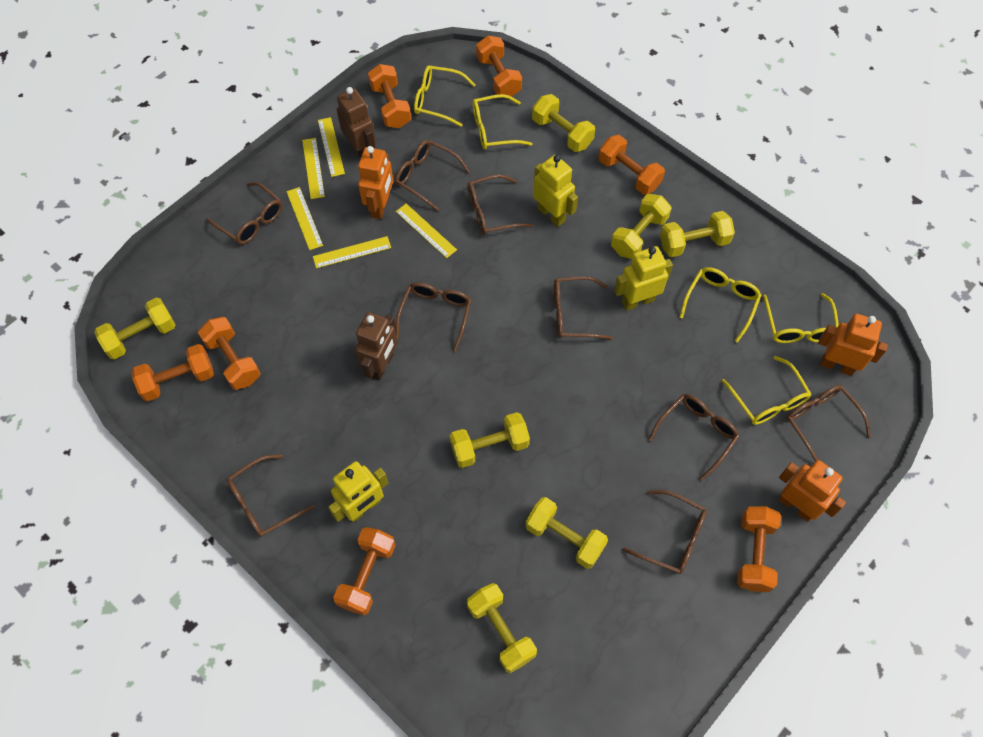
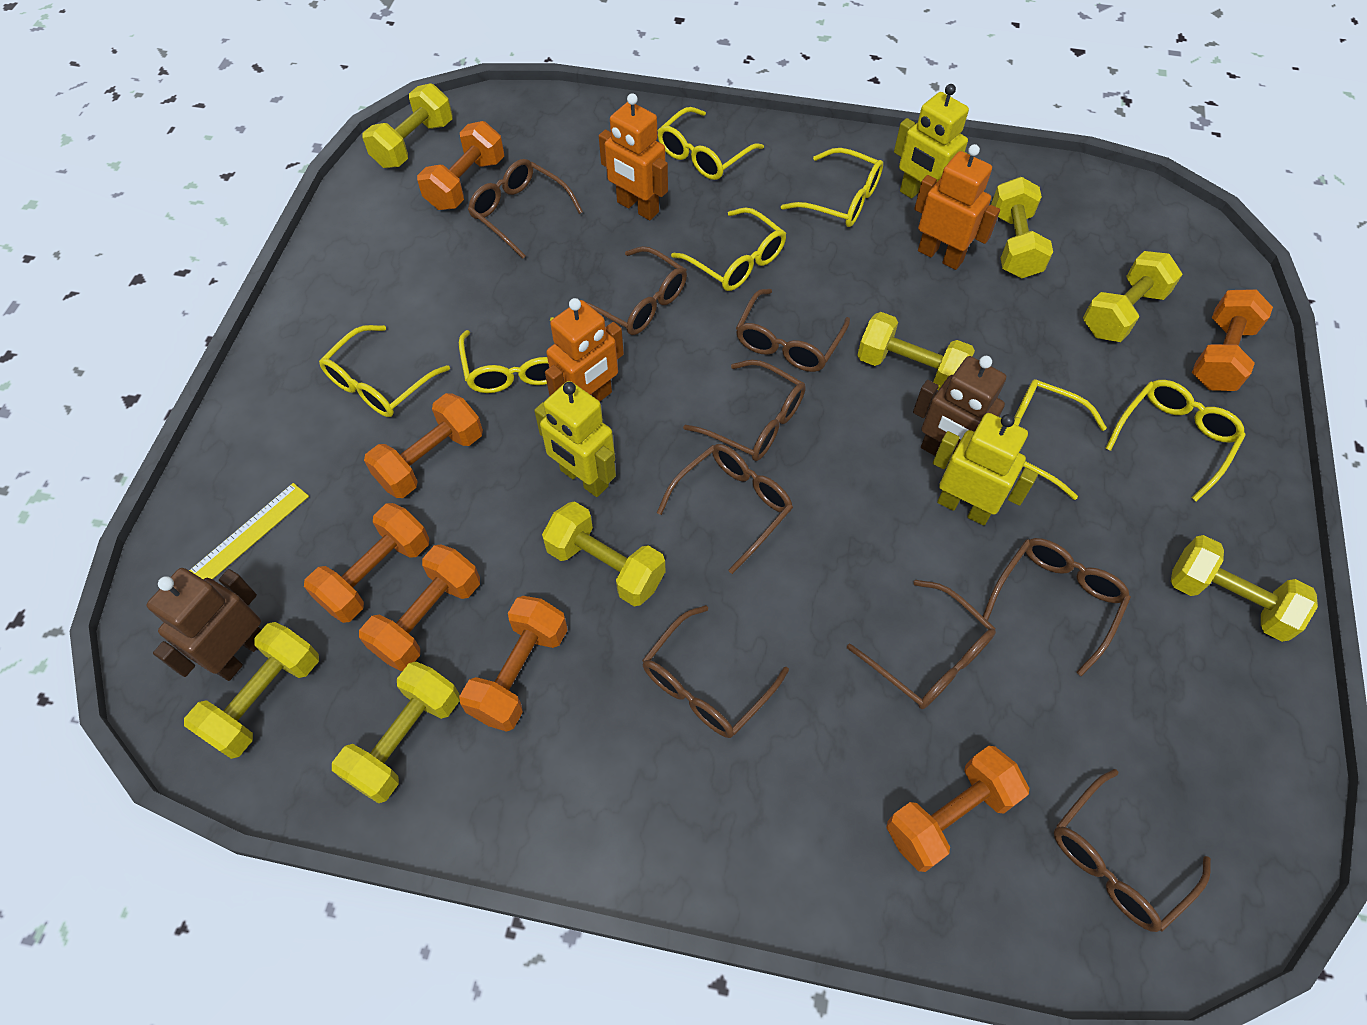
yellow dumbbell: 7 -> 8
yellow glasses: 5 -> 7
yellow ruler: 5 -> 1

